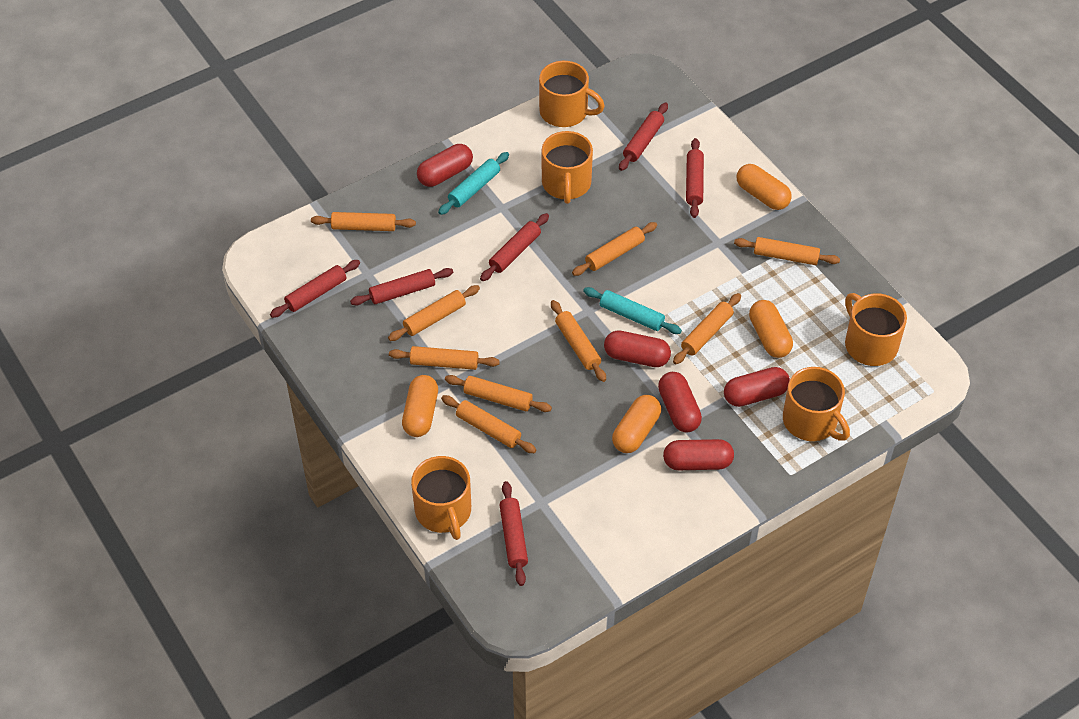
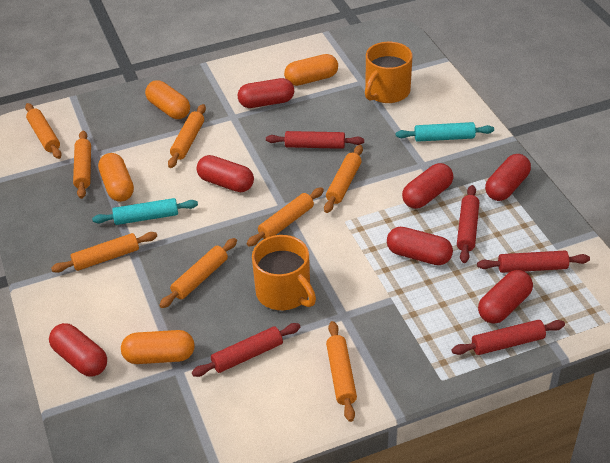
orange mug: 5 -> 2
orange rolling pin: 9 -> 8
red capsule: 5 -> 7
red rolling pin: 6 -> 5

